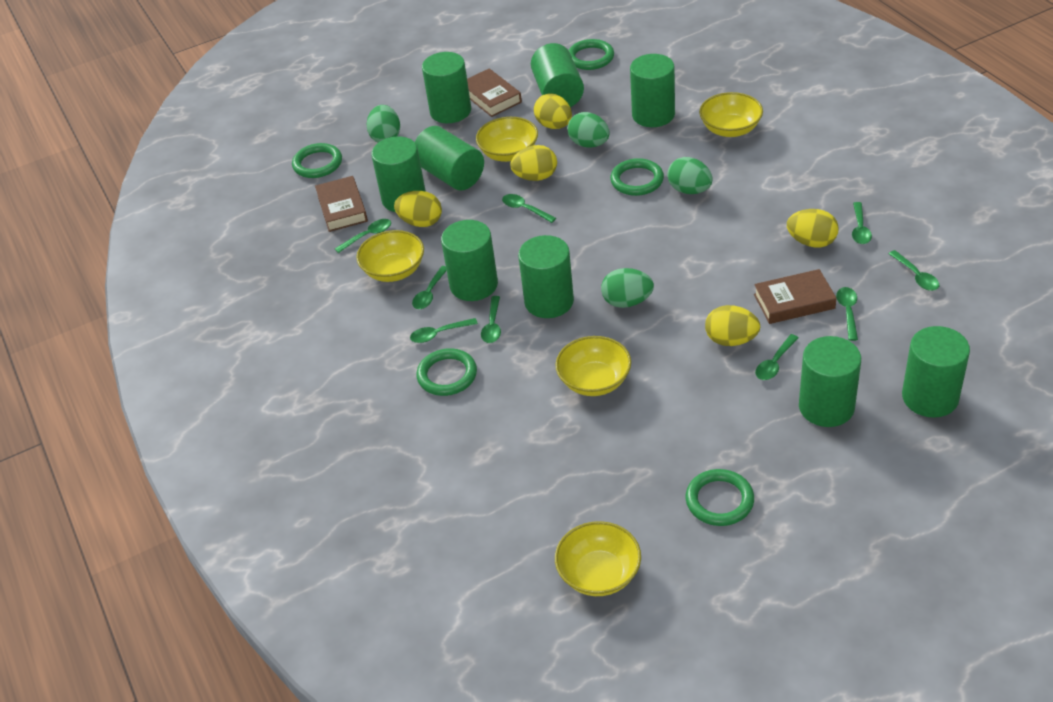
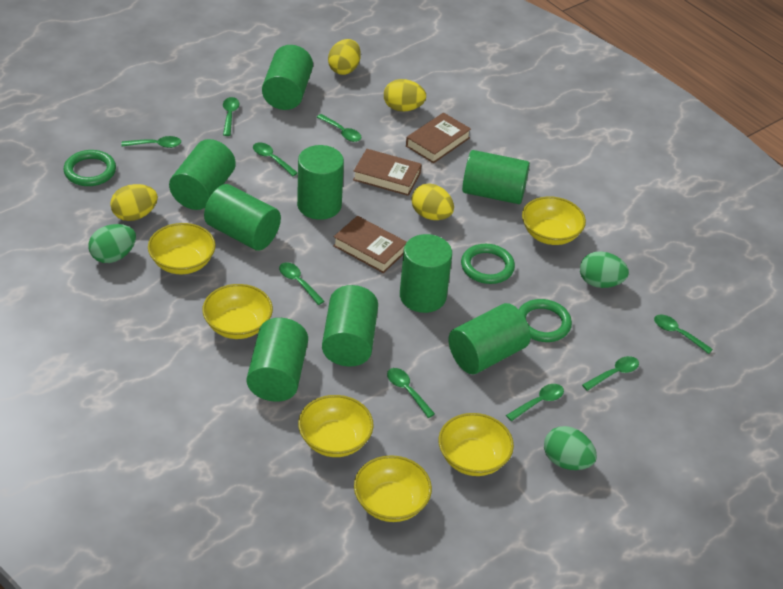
green egg: 4 -> 3
green ring: 5 -> 3
yellow bowl: 5 -> 6
yellow egg: 5 -> 4

